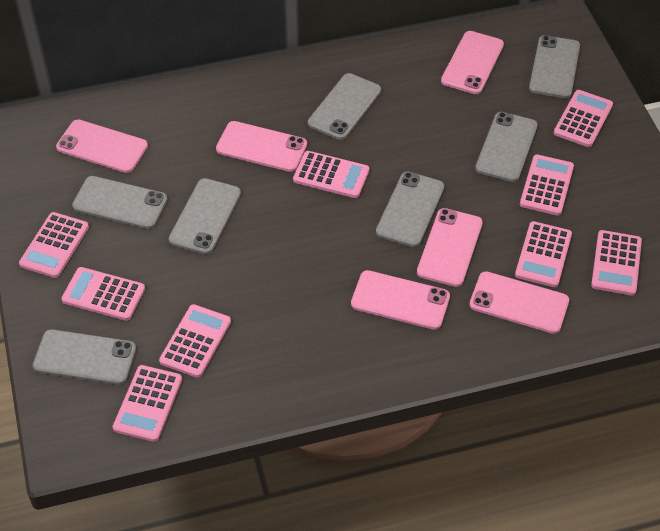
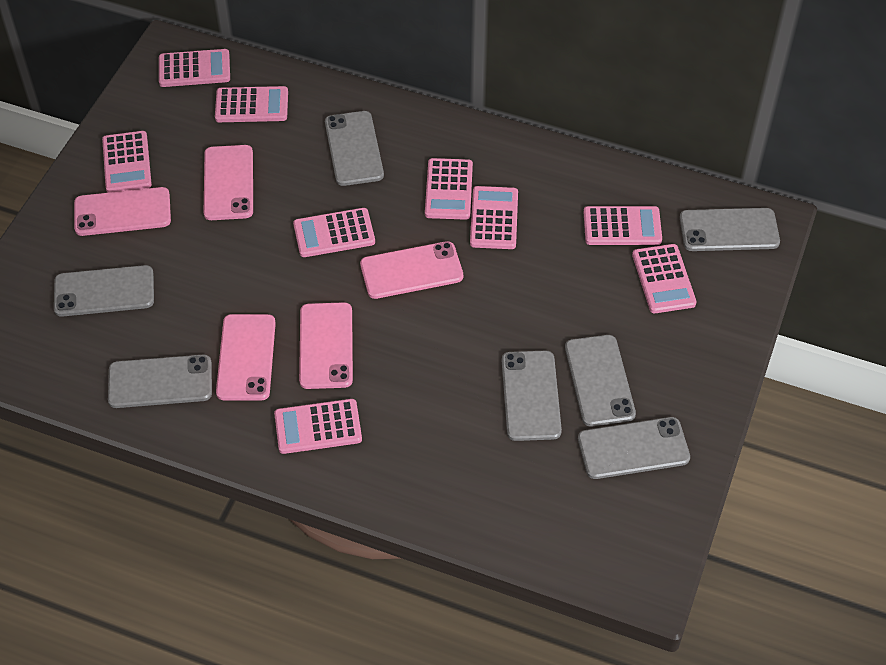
pink phone: 6 -> 5

